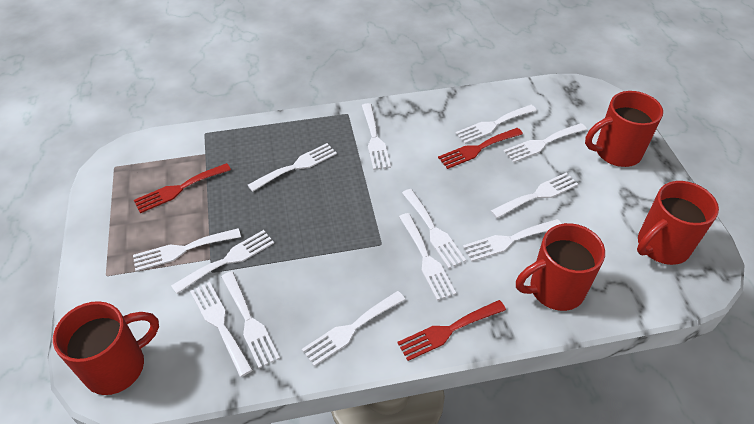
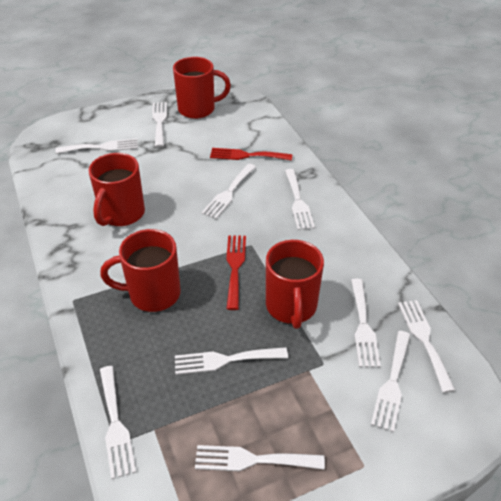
red fork: 3 -> 2
white fork: 13 -> 10

